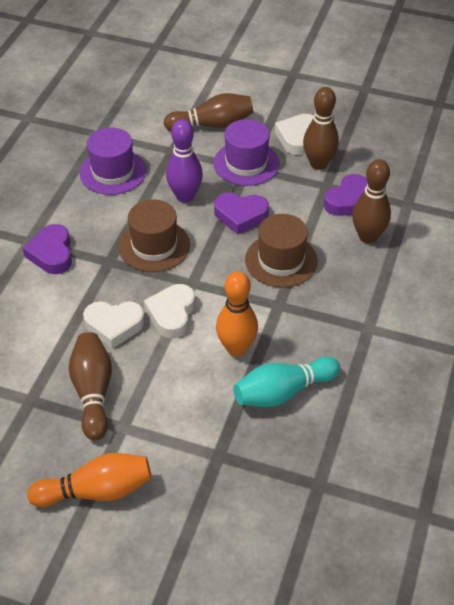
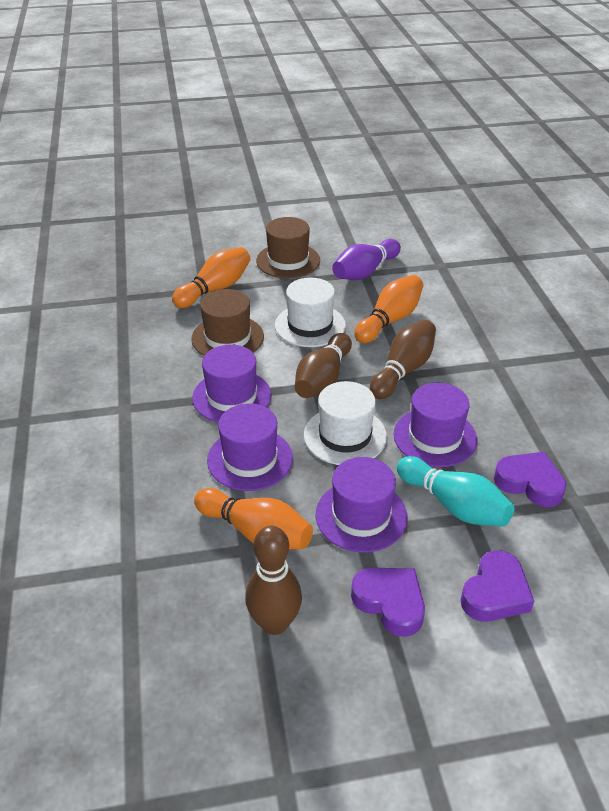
brown bowling pin: 4 -> 3
orange bowling pin: 2 -> 3
purple hat: 2 -> 4
white hat: 0 -> 2
white heart: 3 -> 0

